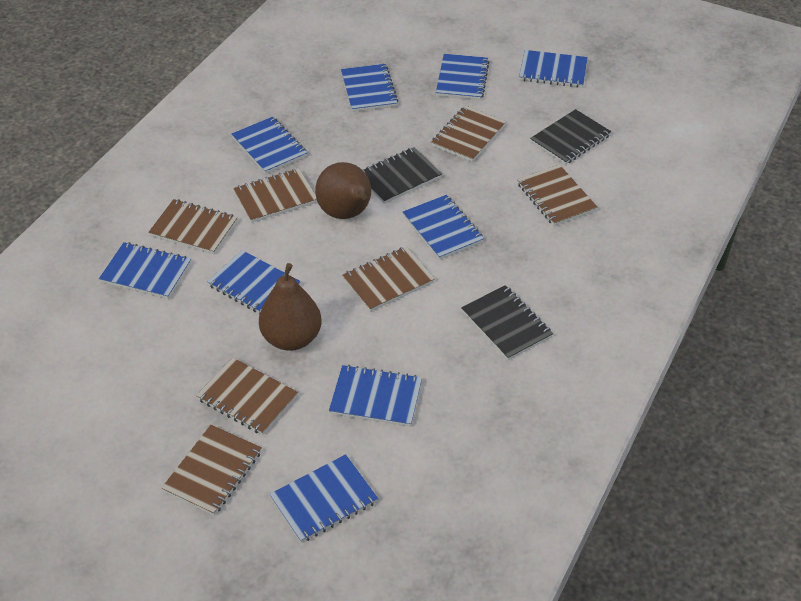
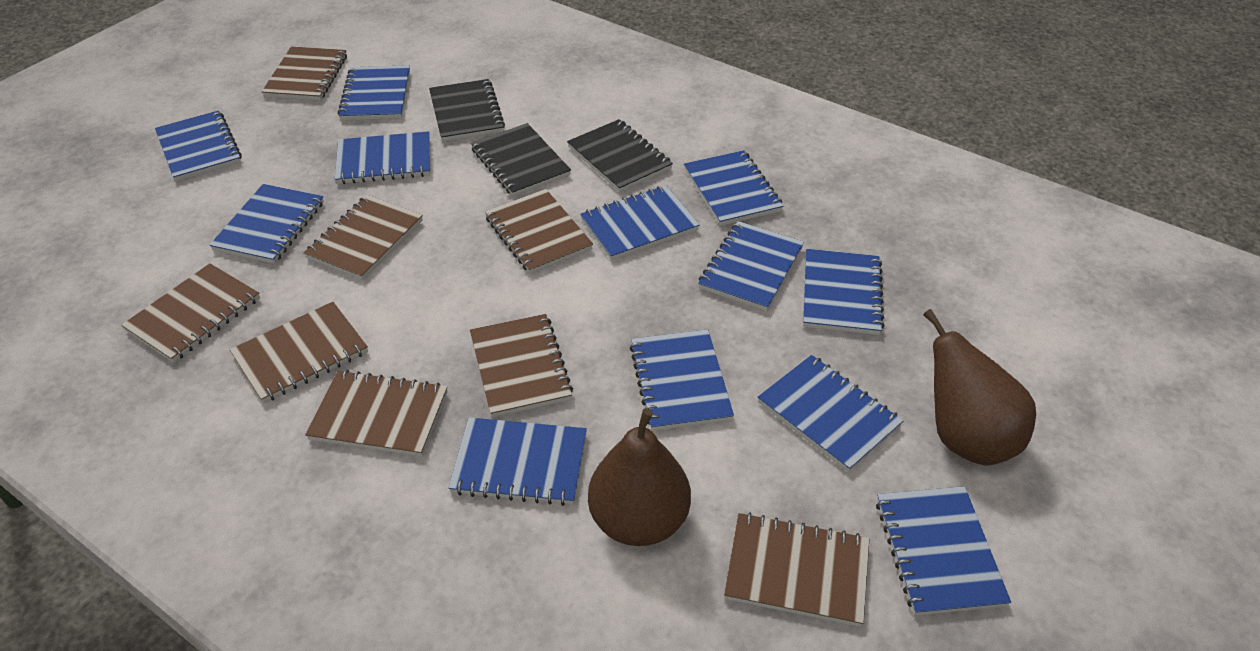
blue notebook: 9 -> 12
brown notebook: 7 -> 8

